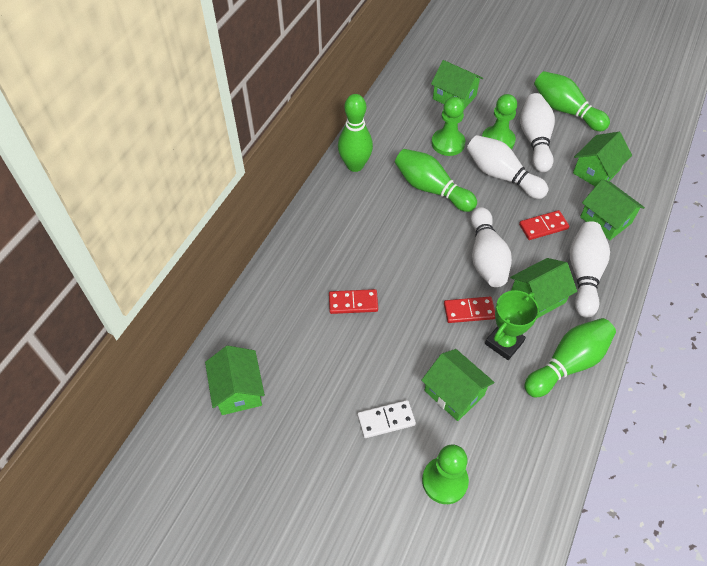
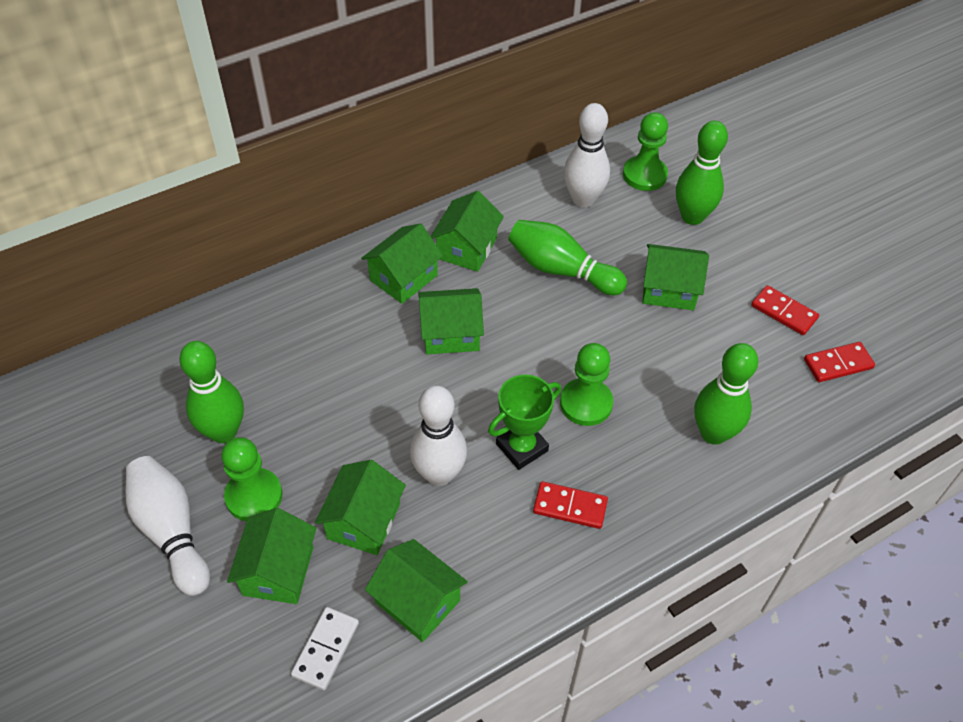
green house: 6 -> 7
white bowling pin: 4 -> 3

